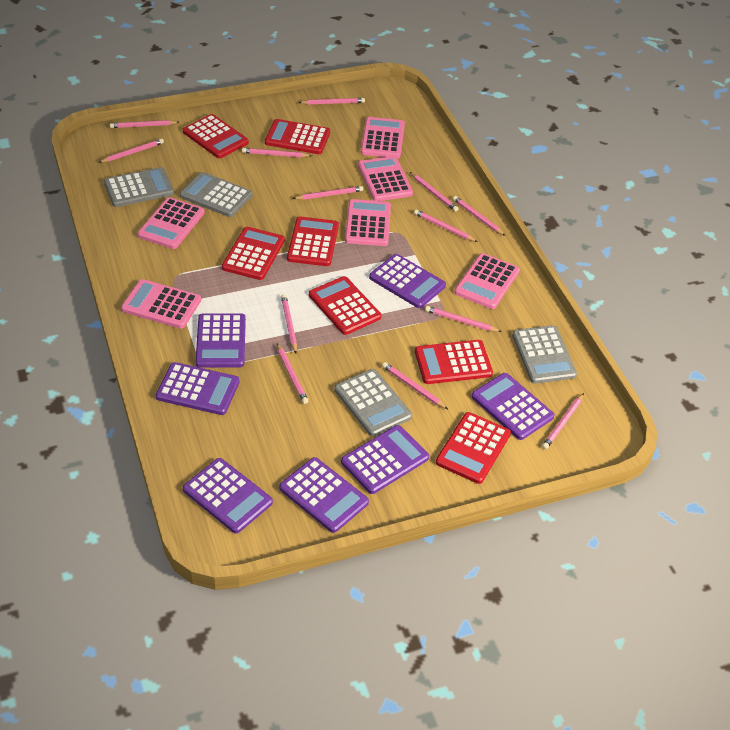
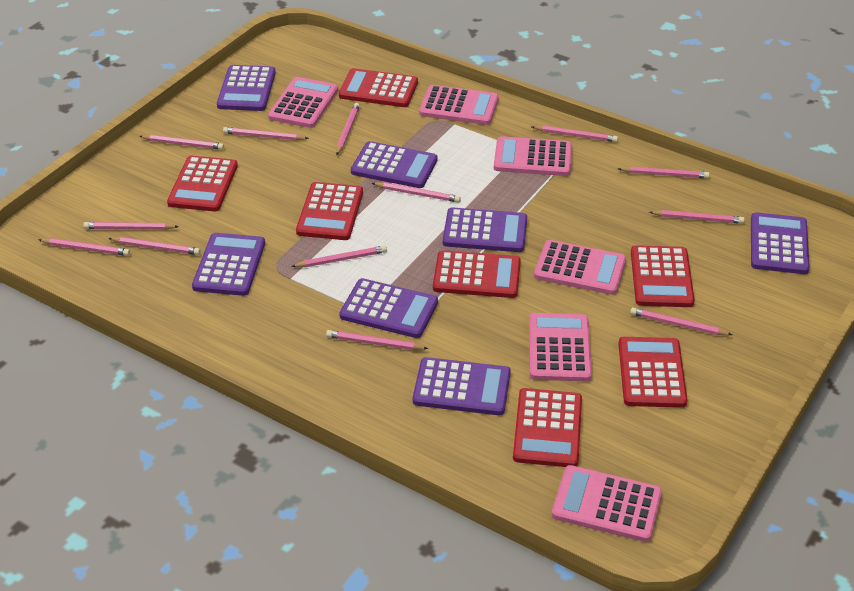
grey calculator: 4 -> 0

